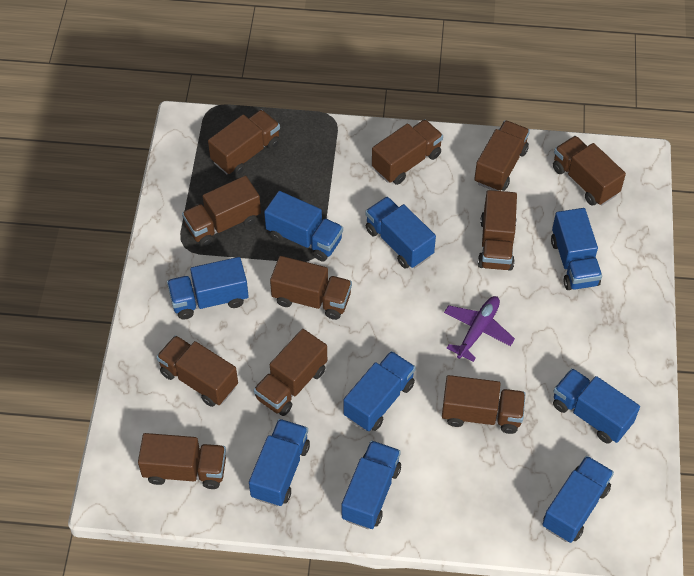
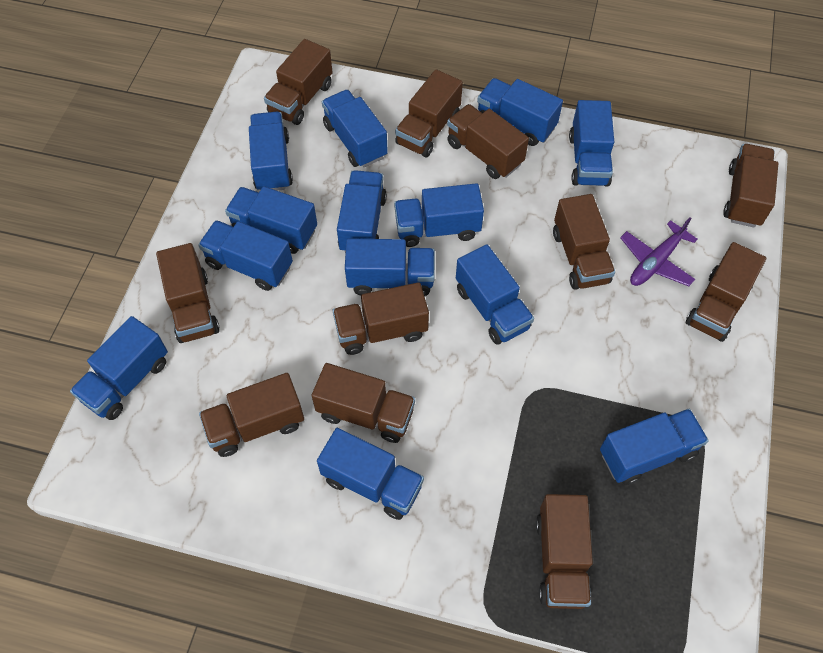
blue truck: 9 -> 13

